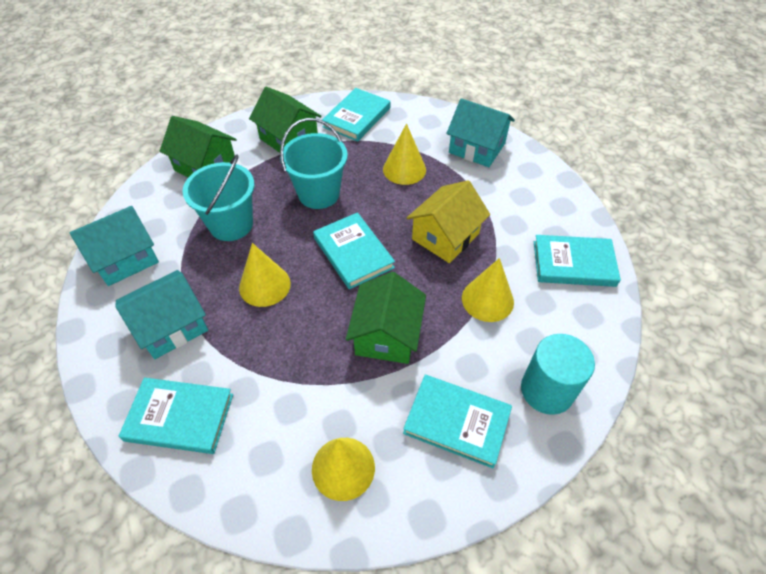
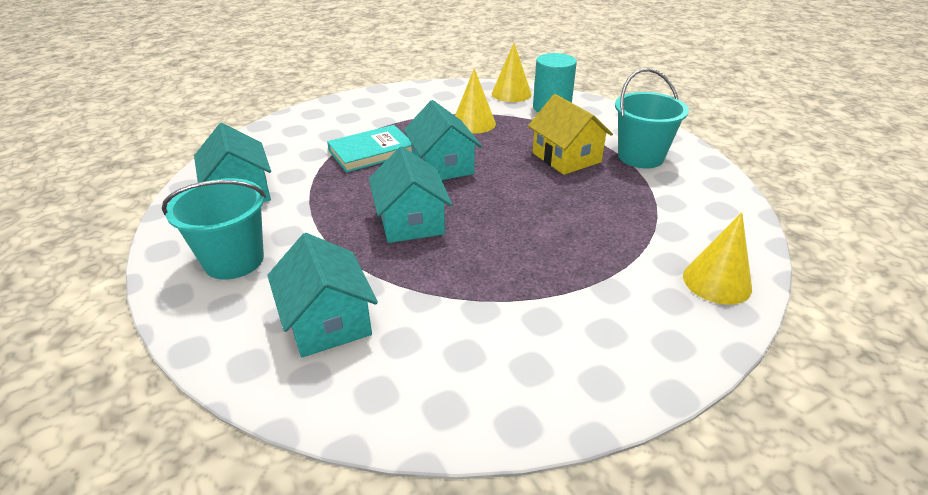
green house: 3 -> 0
turquoise book: 5 -> 1
turquoise house: 3 -> 4
yellow cone: 4 -> 3

